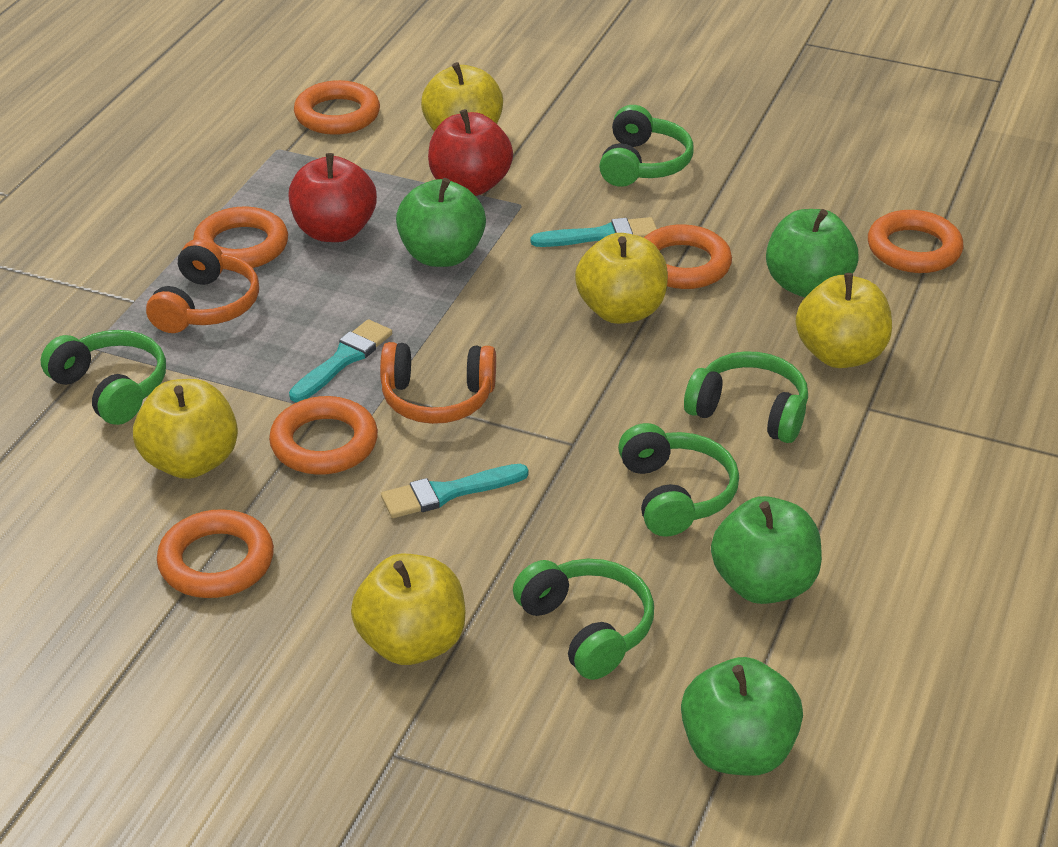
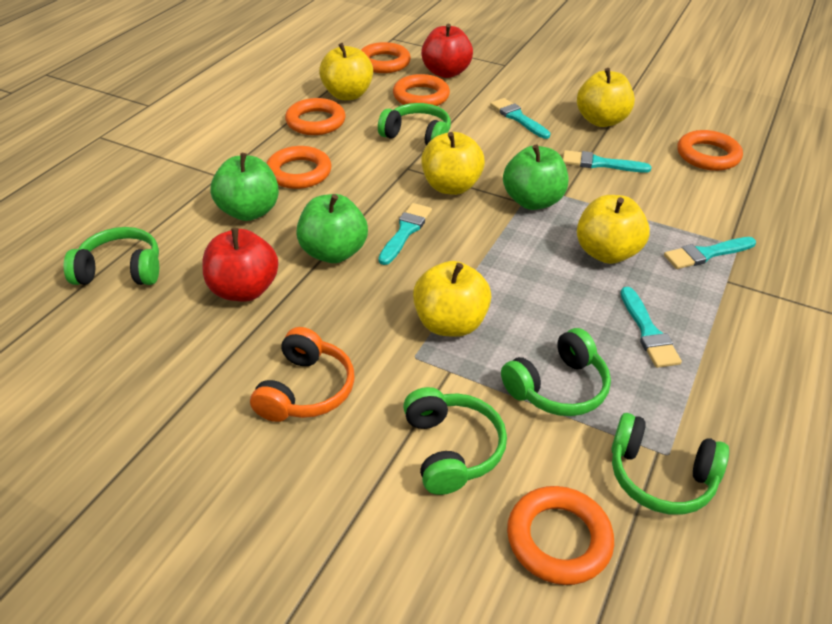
green apple: 4 -> 3
orange headphones: 2 -> 1
turquoise brush: 3 -> 5

